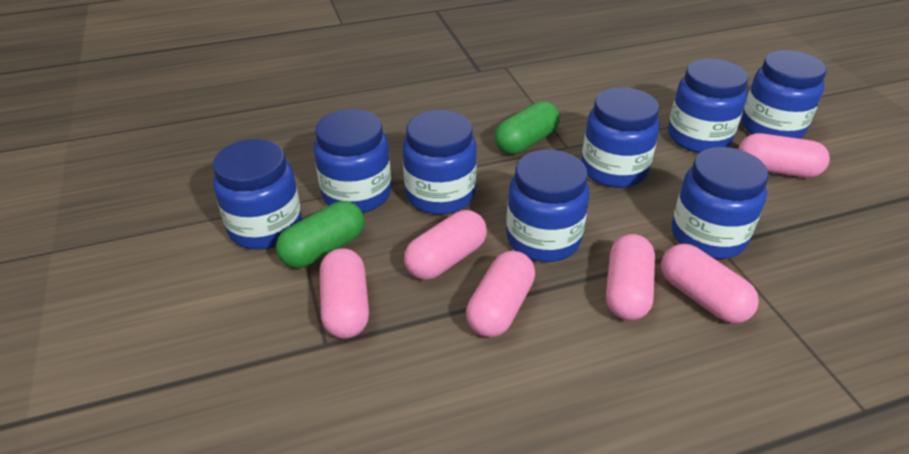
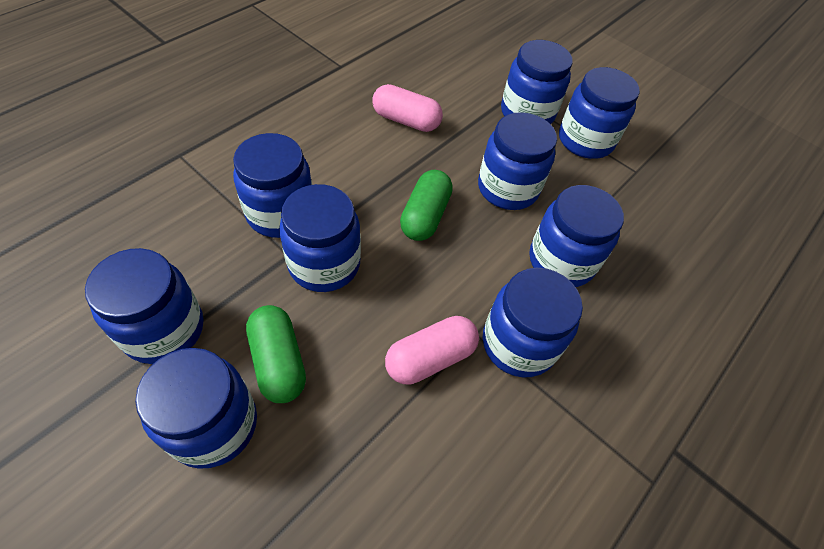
blue jar: 8 -> 9
pink capsule: 6 -> 2

